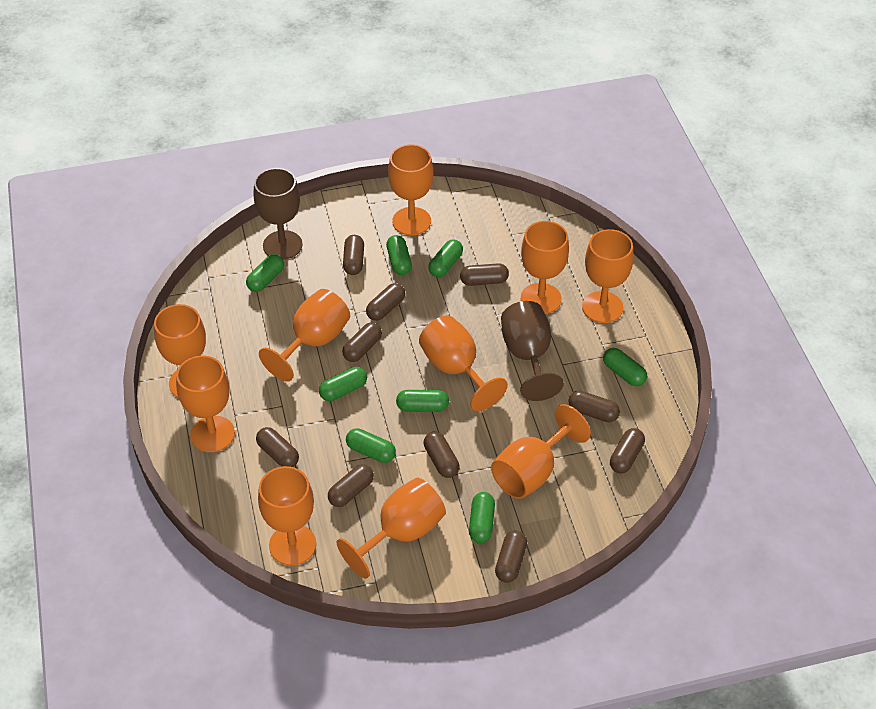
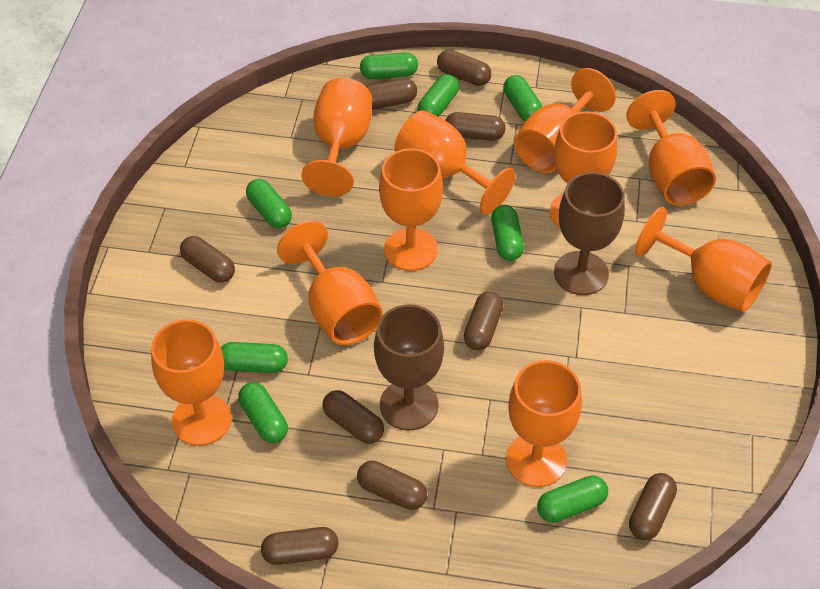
brown capsule: 10 -> 9

